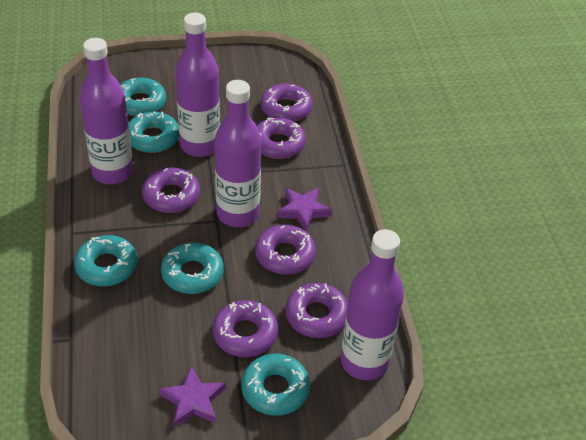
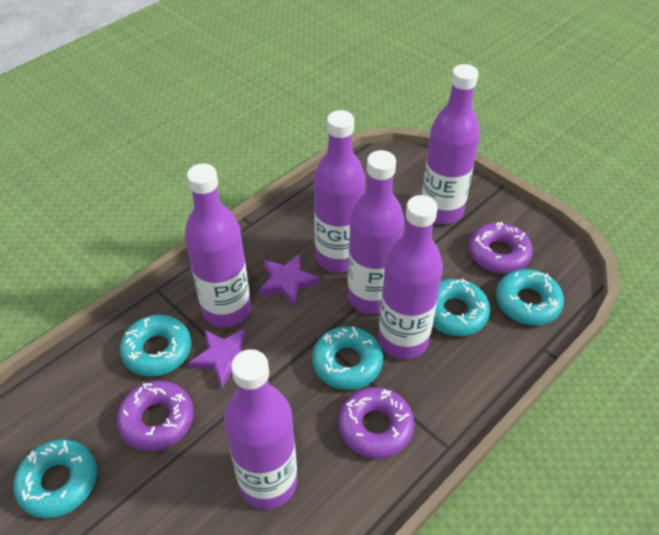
purple bottle: 4 -> 6
purple donut: 6 -> 3

